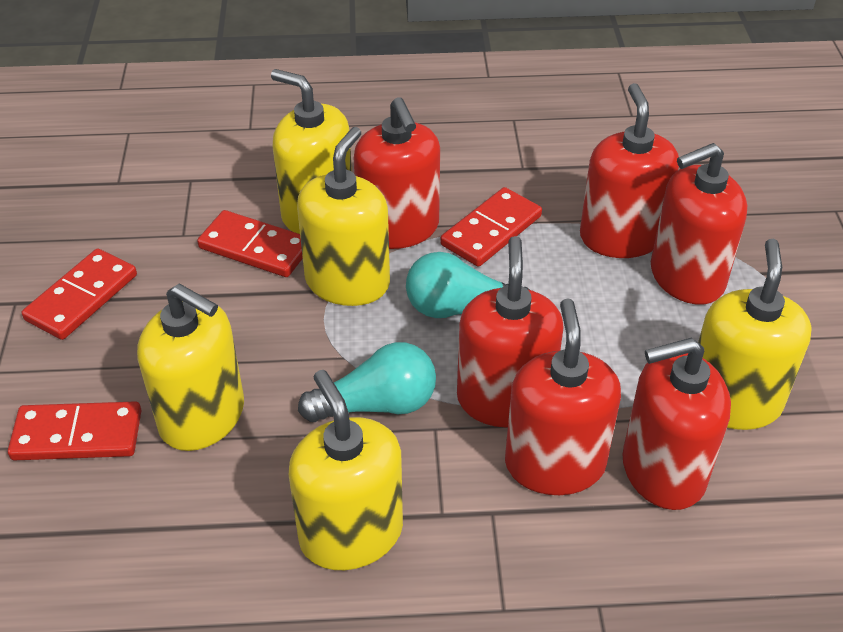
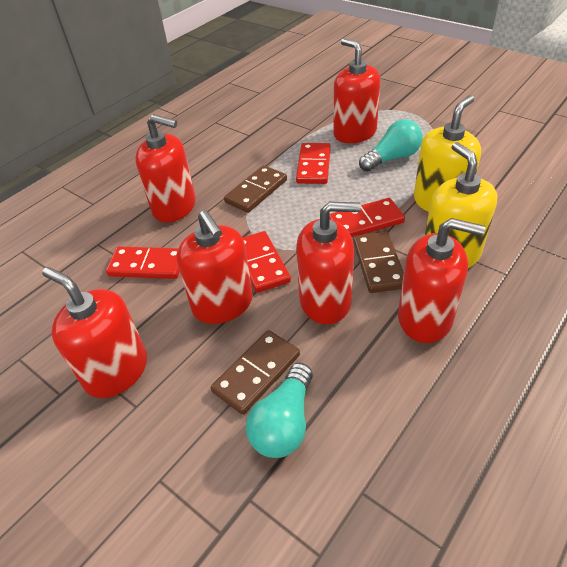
brown domino: 0 -> 3
yellow soap dispenser: 5 -> 2

